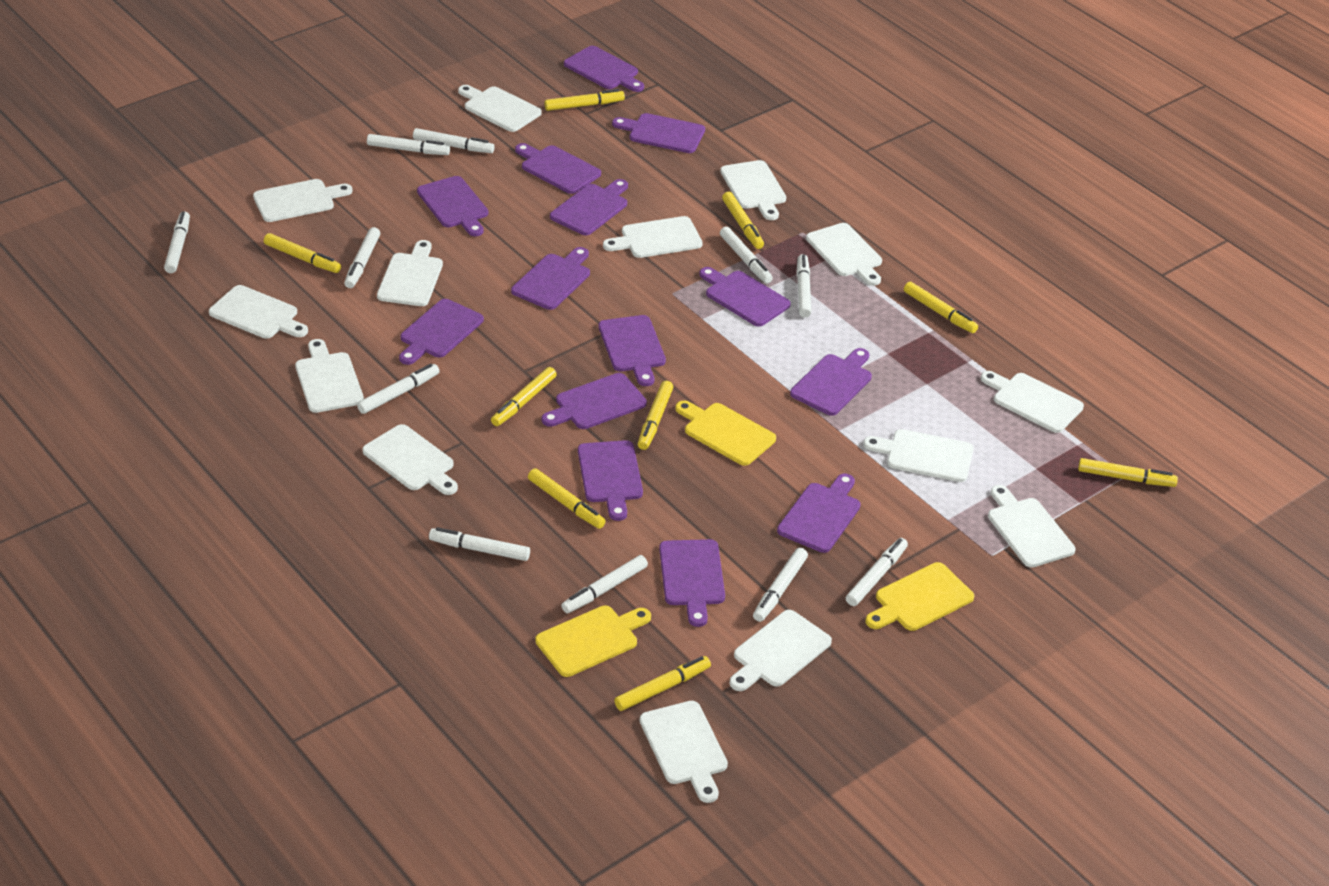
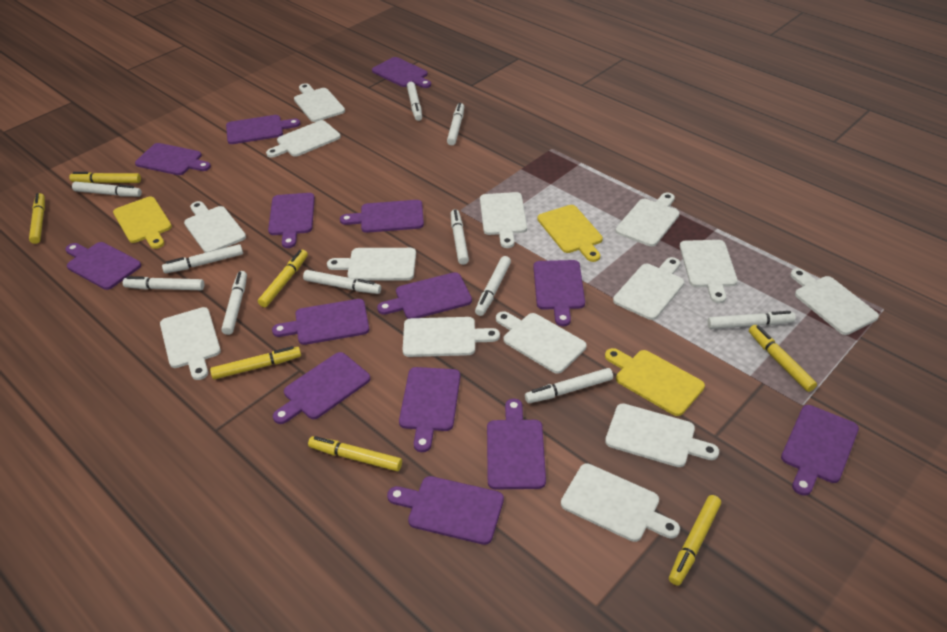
yellow marker: 9 -> 7

